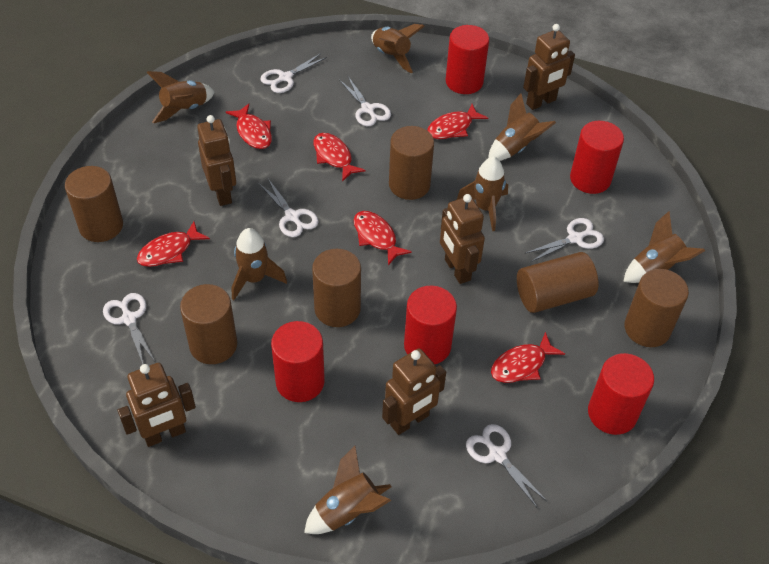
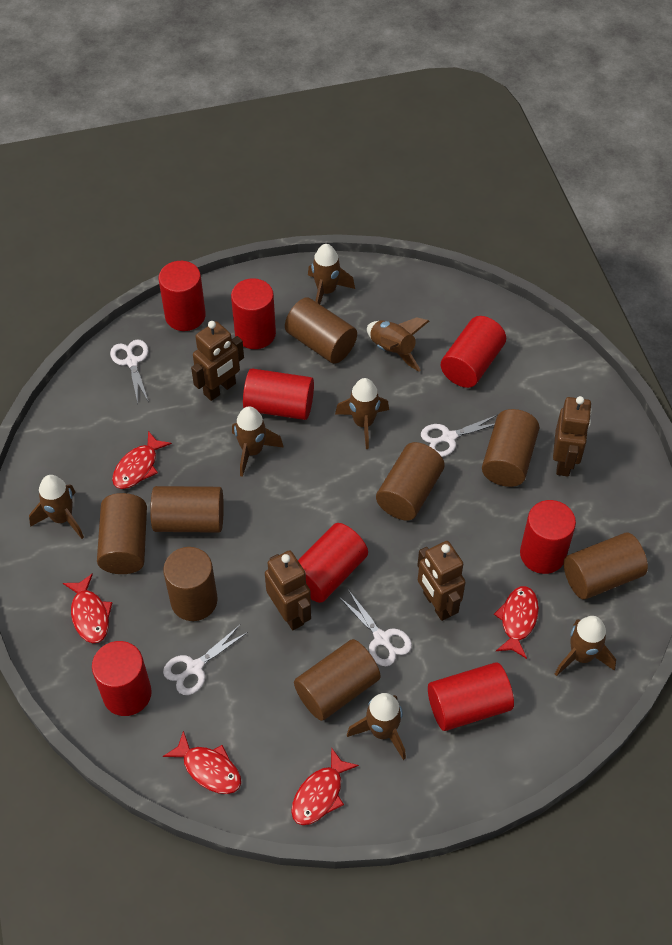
brown cylinder: 6 -> 8
brown robot: 5 -> 4
red cylinder: 5 -> 8
red fish: 6 -> 5
white scissors: 6 -> 4

